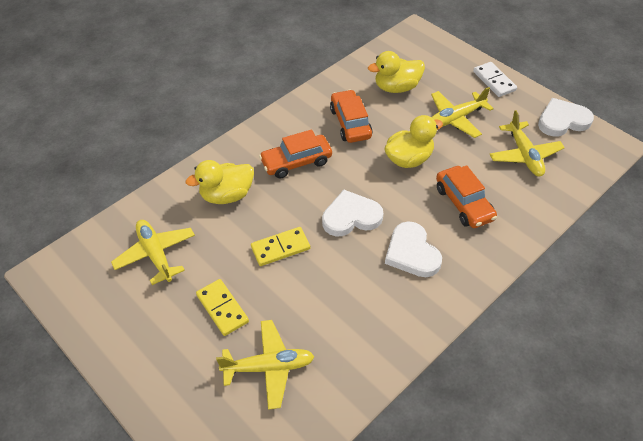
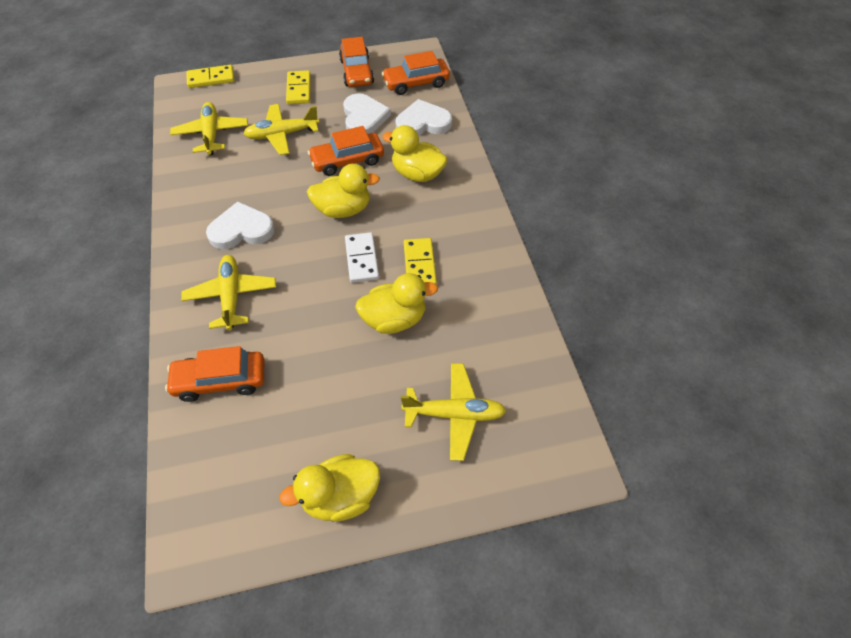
orange car: 3 -> 4
yellow domino: 2 -> 3
yellow duck: 3 -> 4

